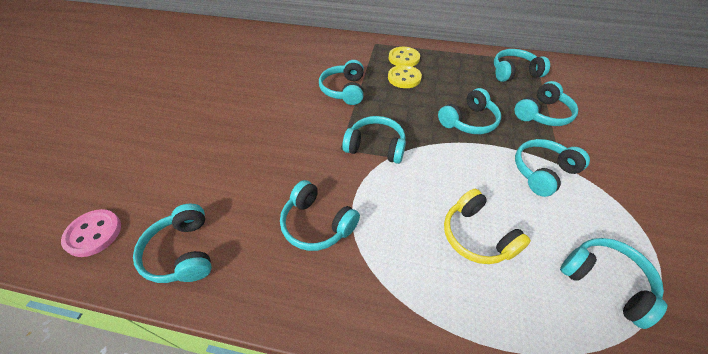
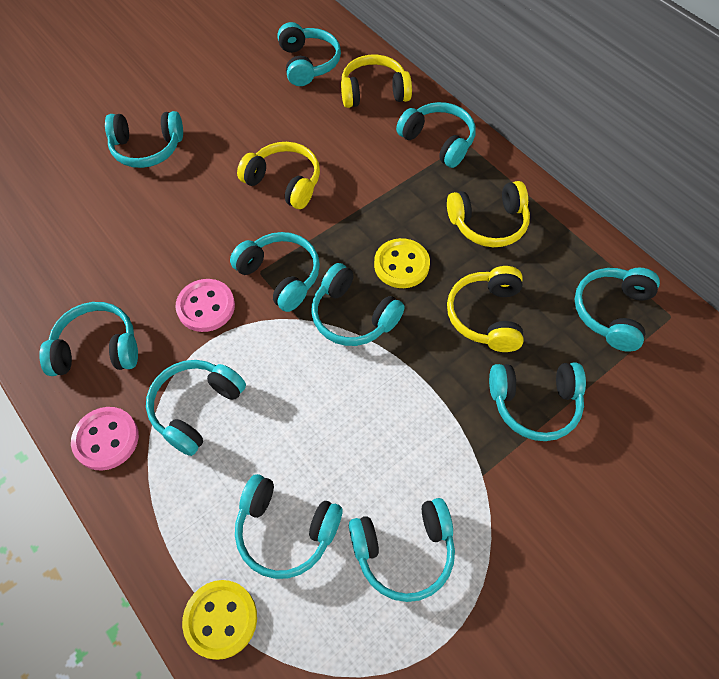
pink button: 1 -> 2
turquoise headphones: 9 -> 11
yellow headphones: 1 -> 4

